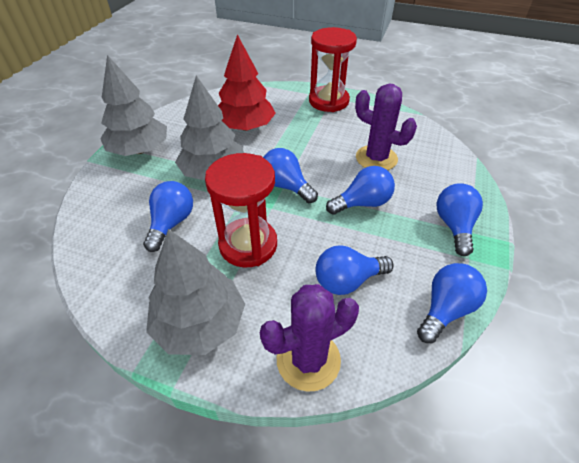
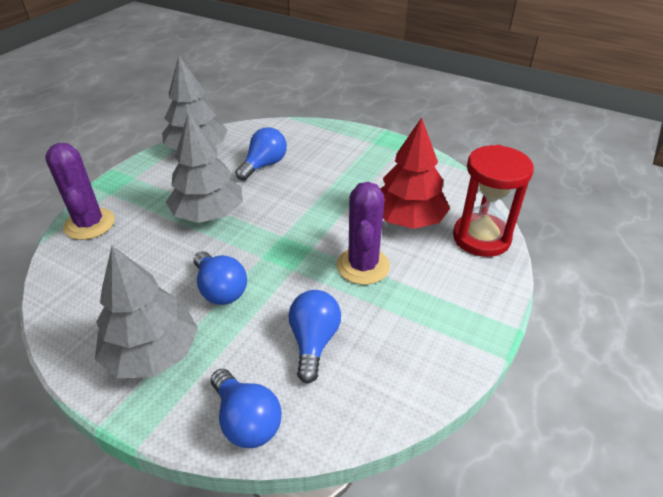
blue light bulb: 6 -> 4
red hourglass: 2 -> 1

